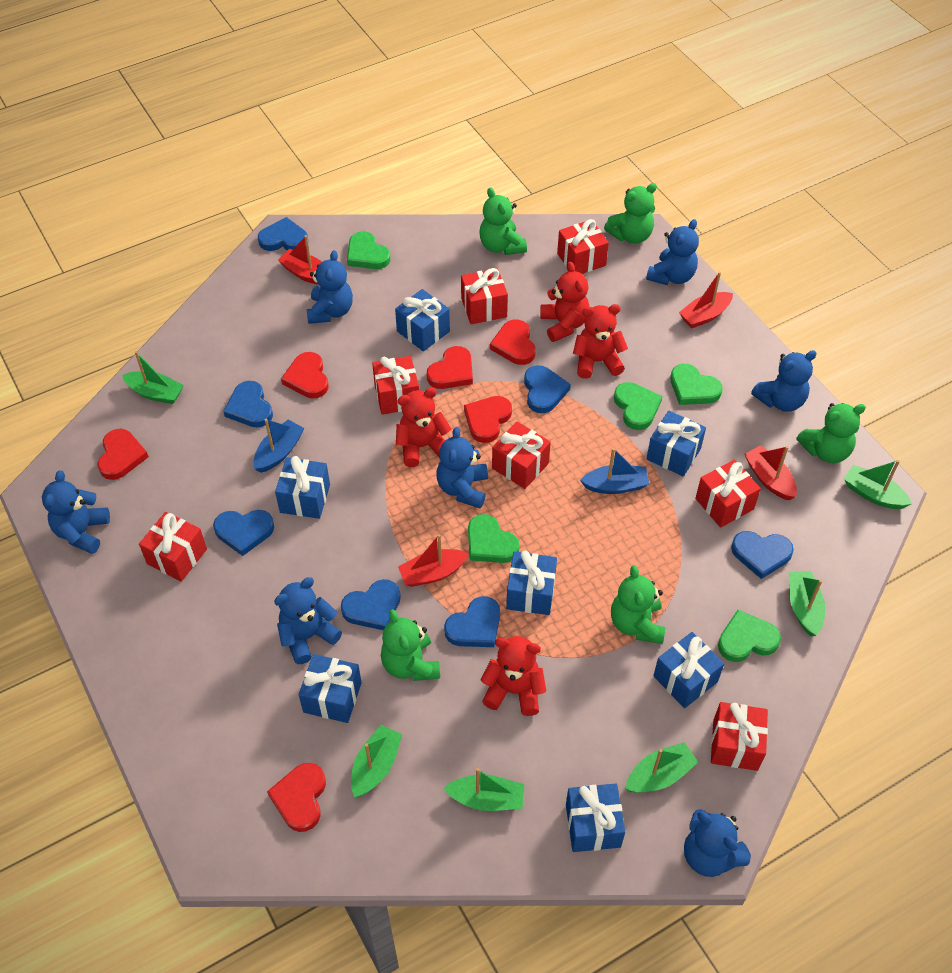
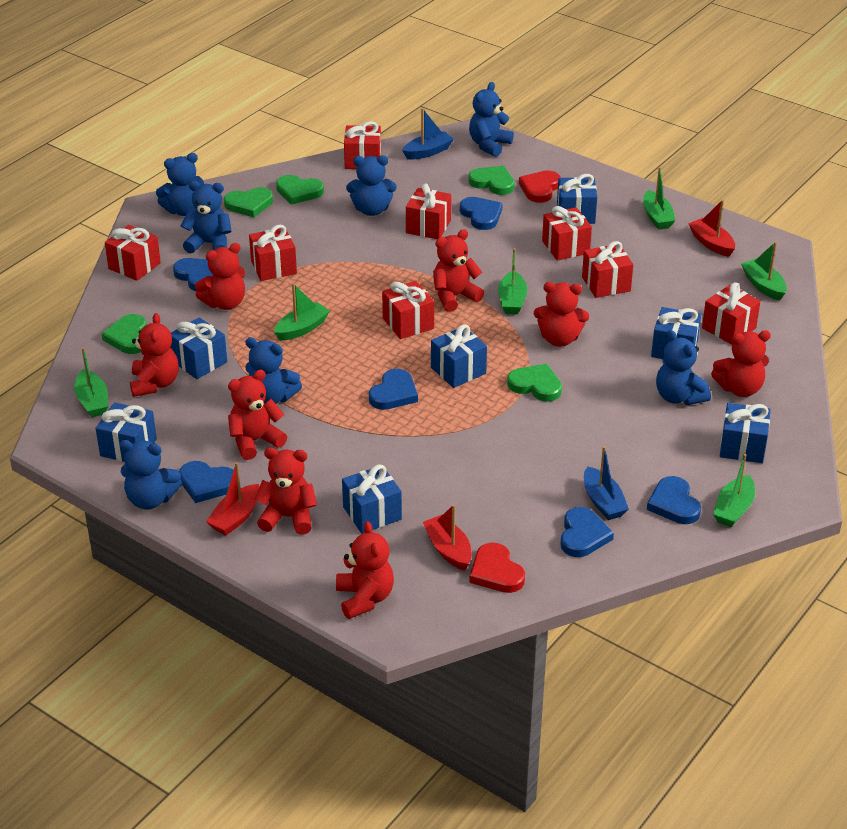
blue heart: 7 -> 6
green teddy bear: 5 -> 0
red boat: 4 -> 3
red gift: 7 -> 8
red heart: 6 -> 2
red teddy bear: 4 -> 8

